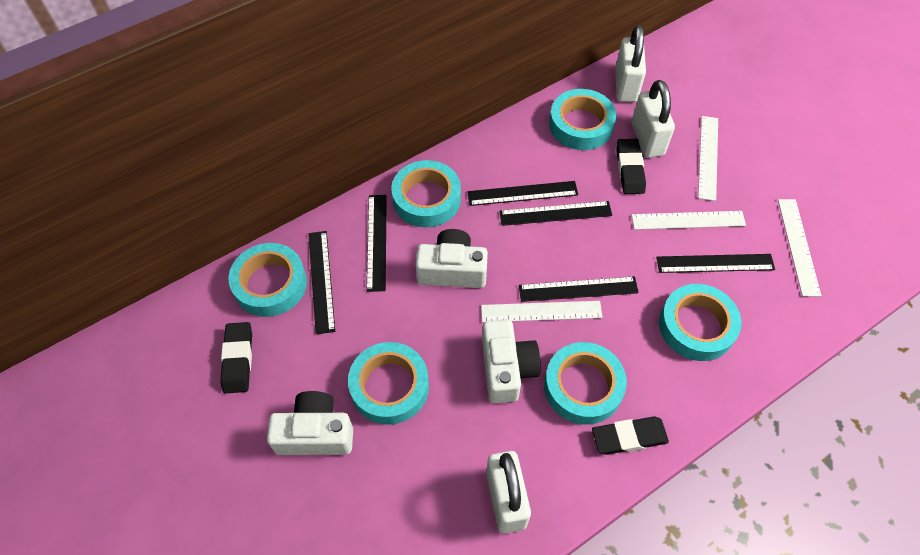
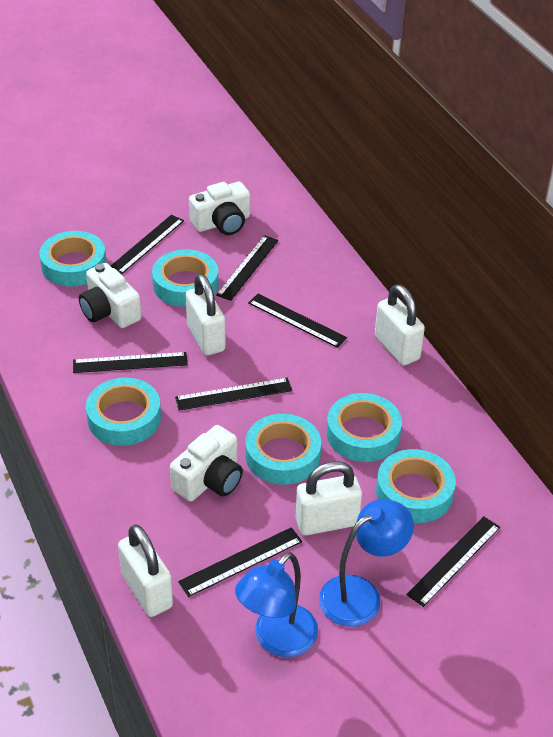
black eraser: 3 -> 0
black ruler: 6 -> 7
blue lamp: 0 -> 2
white padlock: 3 -> 4
white ruler: 4 -> 0

